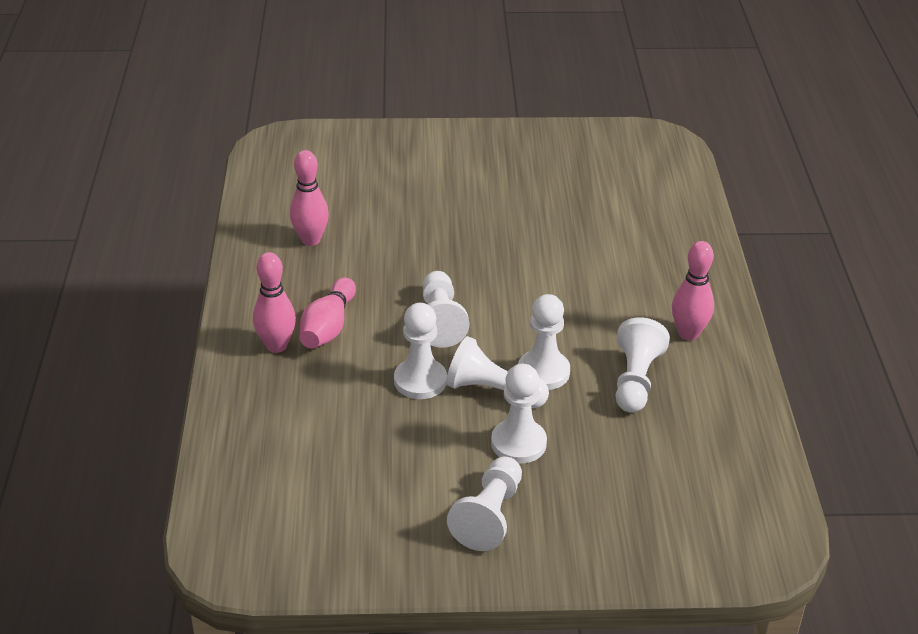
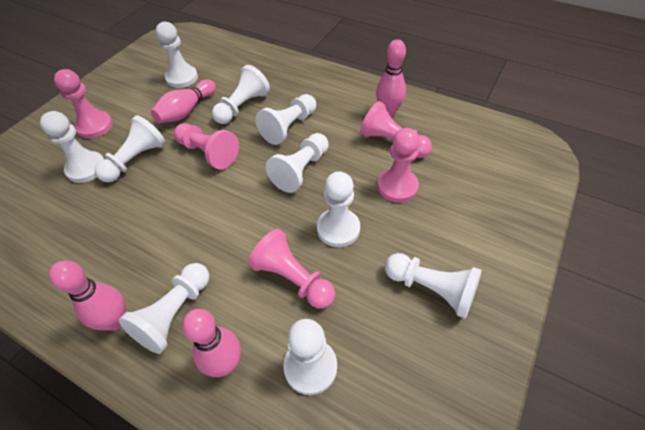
pink pawn: 0 -> 5
white pawn: 7 -> 10

